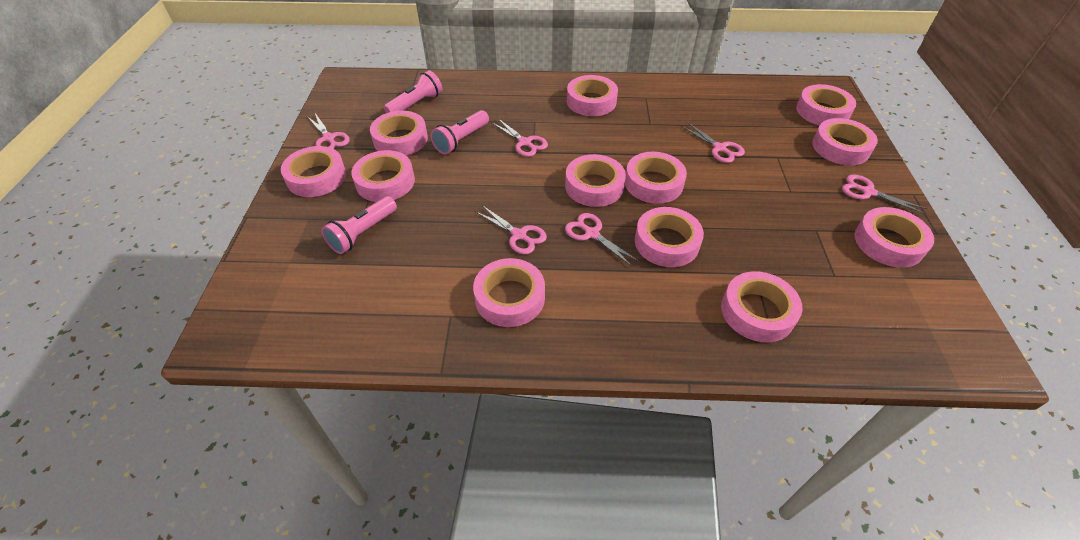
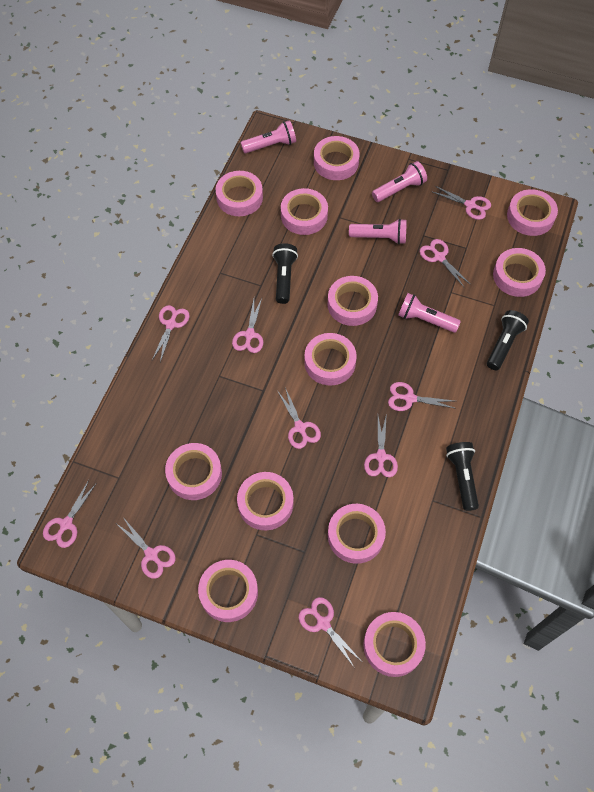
black flashlight: 0 -> 3
pink flashlight: 3 -> 4
pink scissors: 6 -> 10

